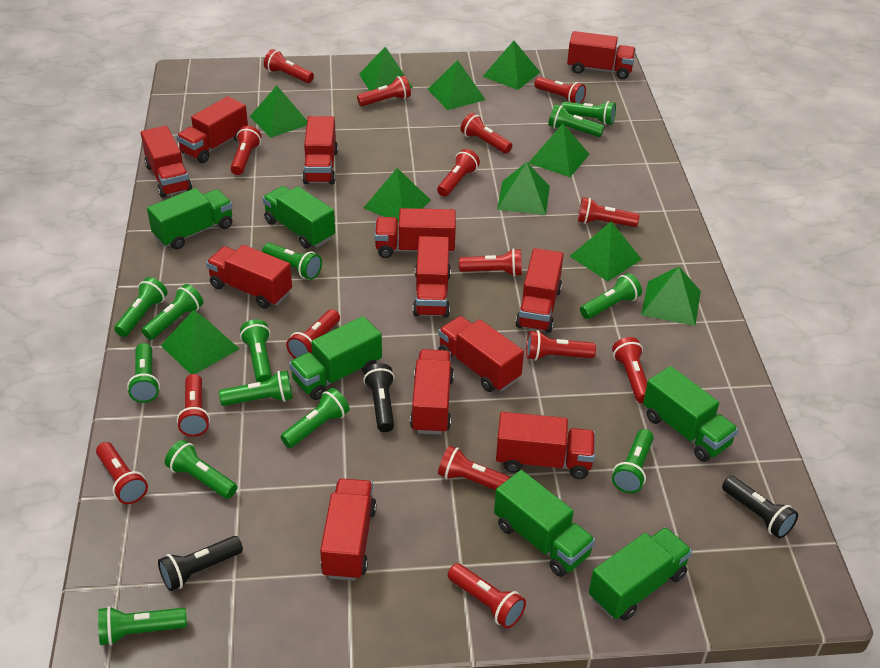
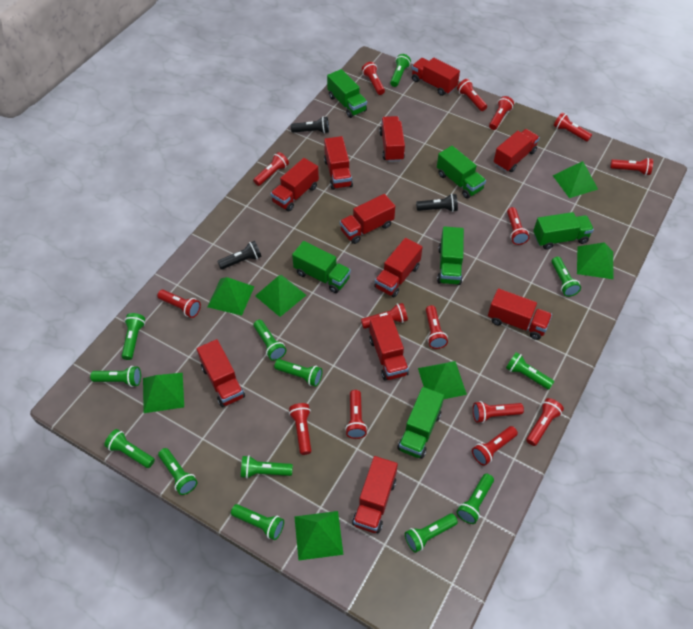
green pyramid: 10 -> 7
red truck: 12 -> 11

